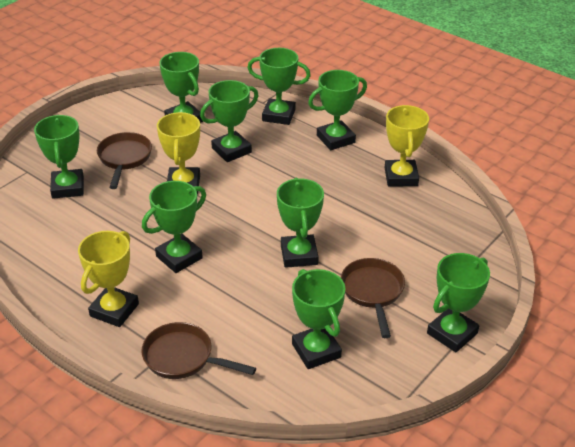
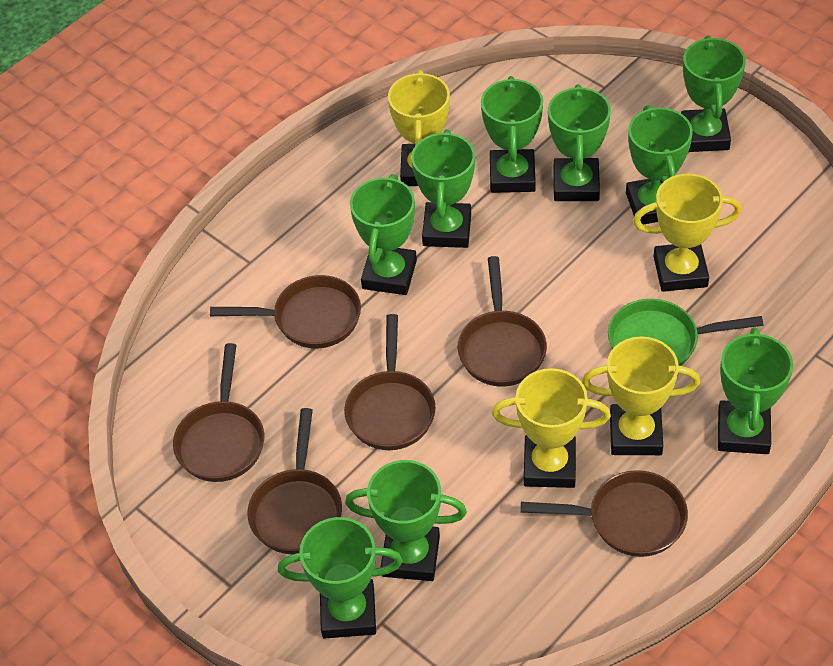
brown pan: 3 -> 6
green pan: 0 -> 1
yellow trophy: 3 -> 4

